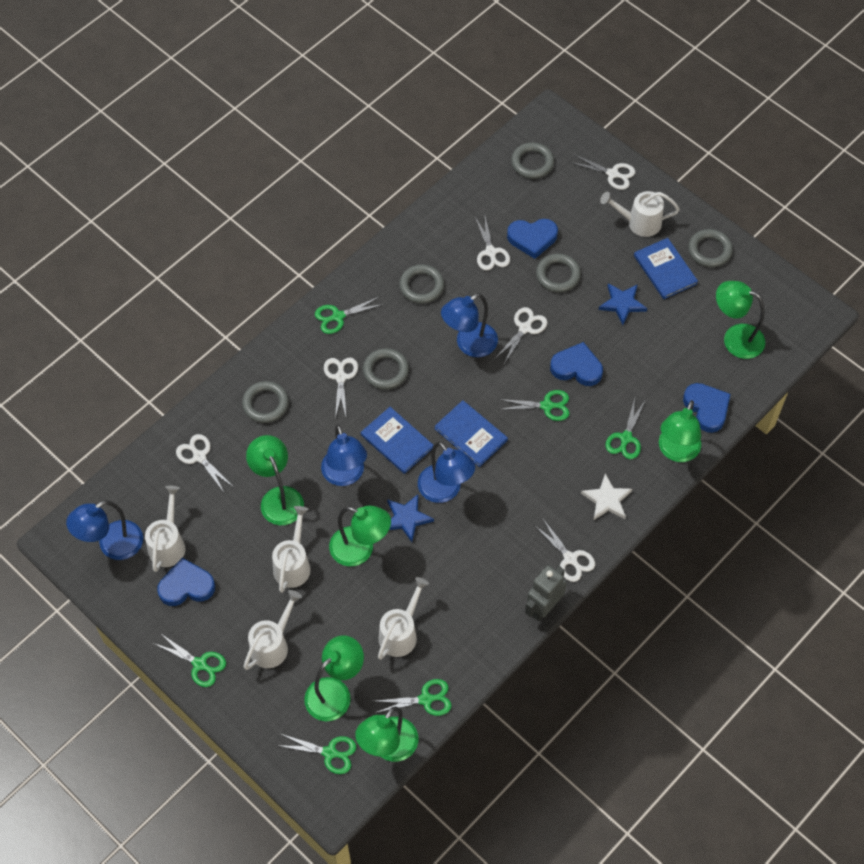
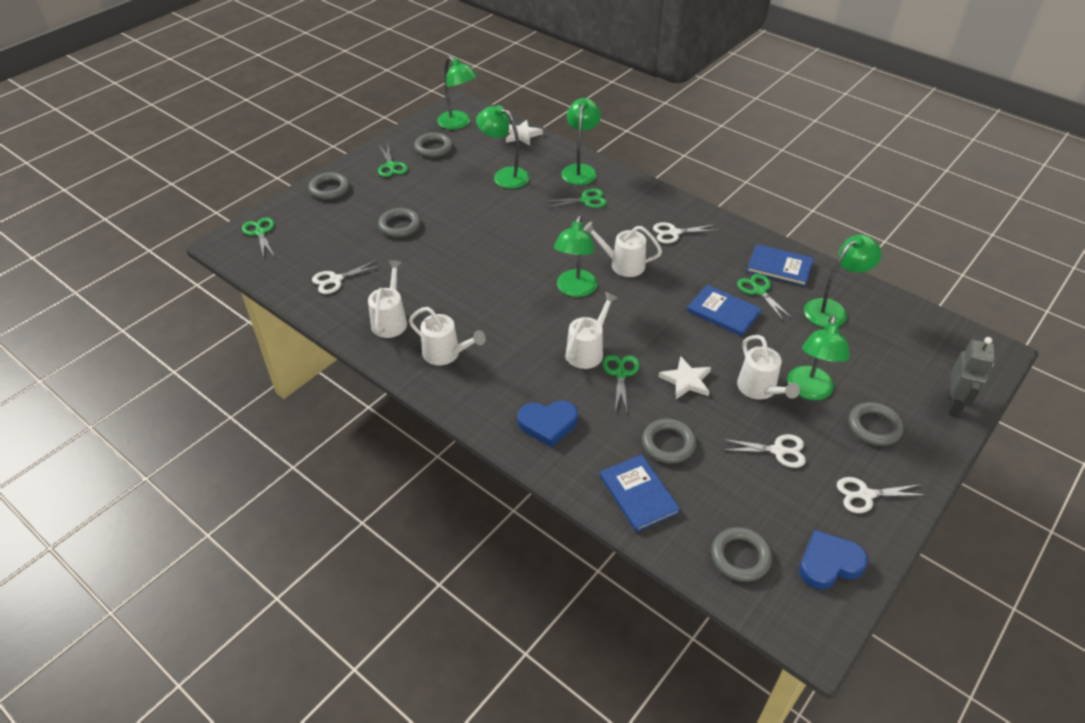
blue heart: 4 -> 2
blue lamp: 4 -> 0
blue star: 2 -> 0
green scissors: 6 -> 5
white scissors: 6 -> 4
white star: 1 -> 2

